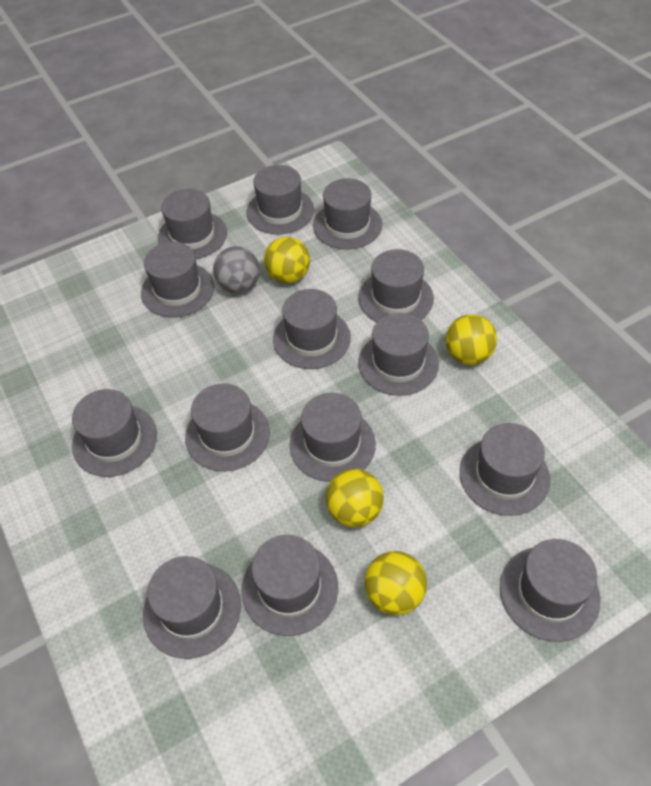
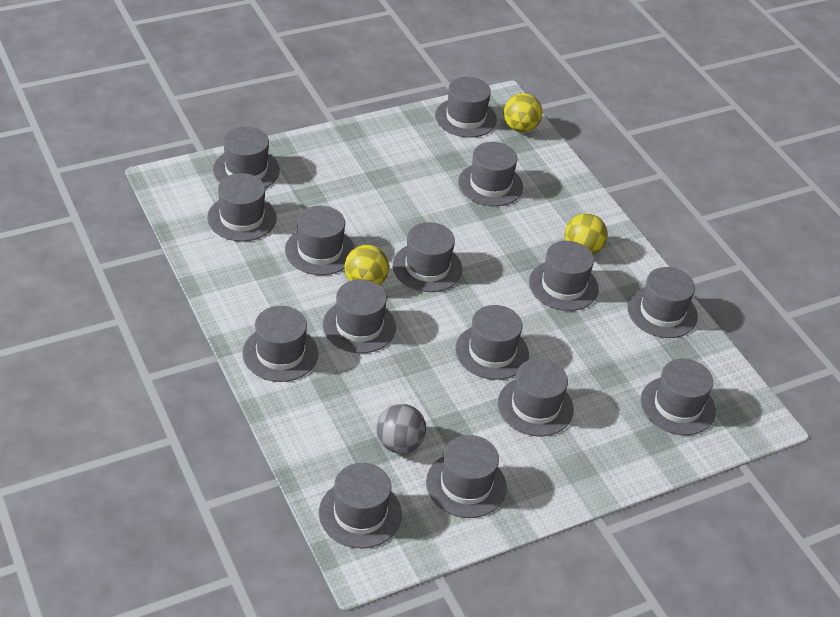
grey hat: 14 -> 15
yellow ball: 4 -> 3

